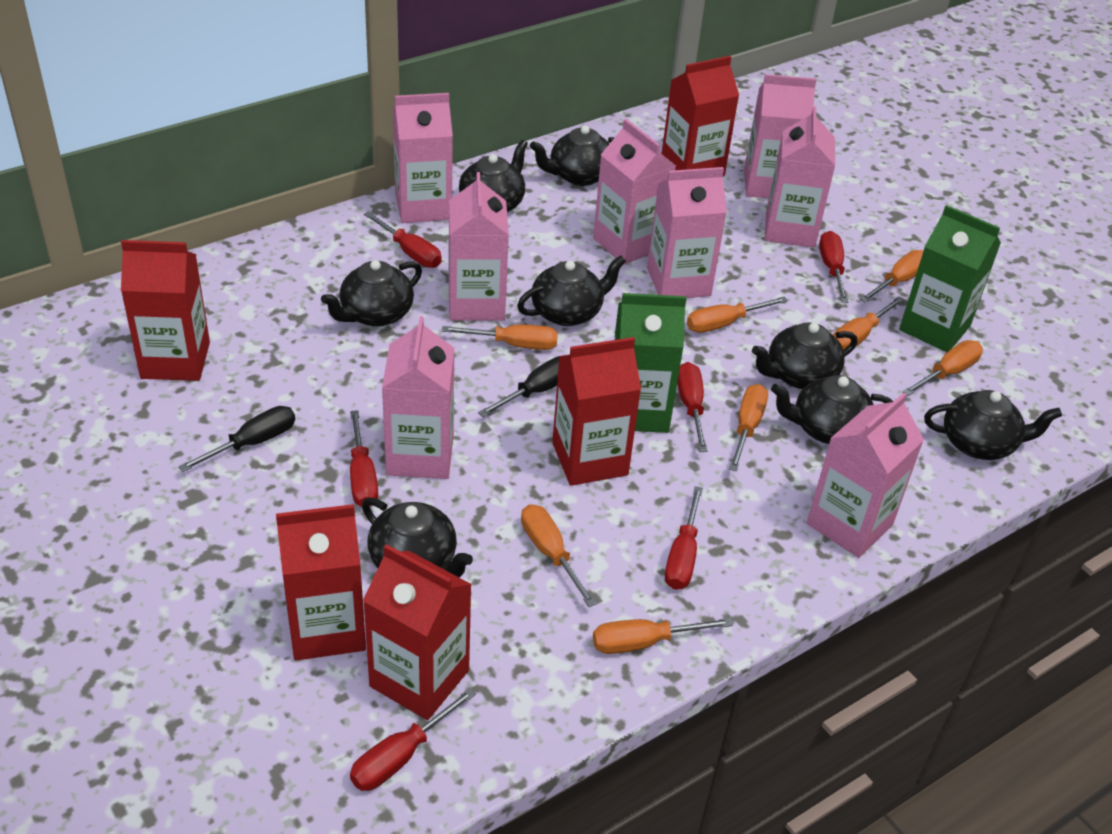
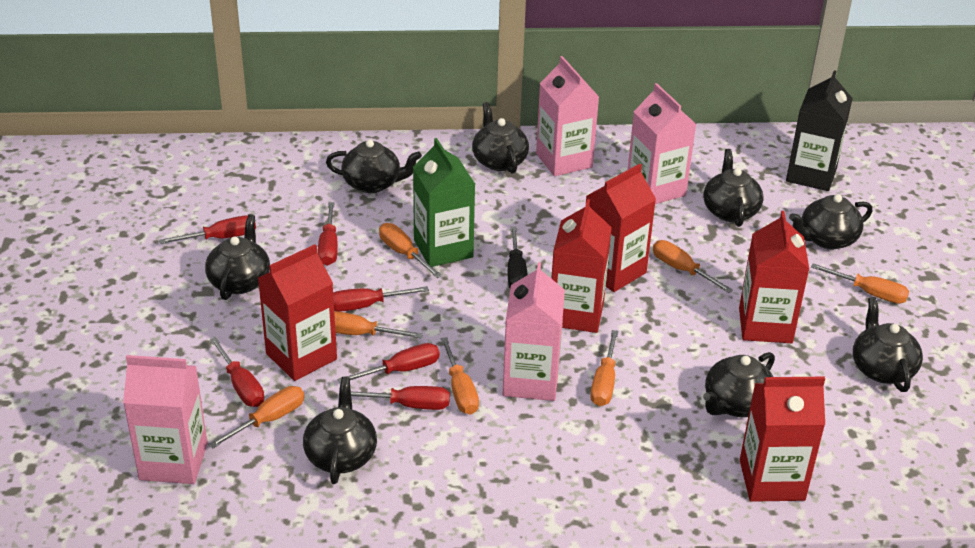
black carton: 0 -> 1
black screwdriver: 2 -> 1
green carton: 2 -> 1
orange screwdriver: 8 -> 7
pink carton: 8 -> 4

